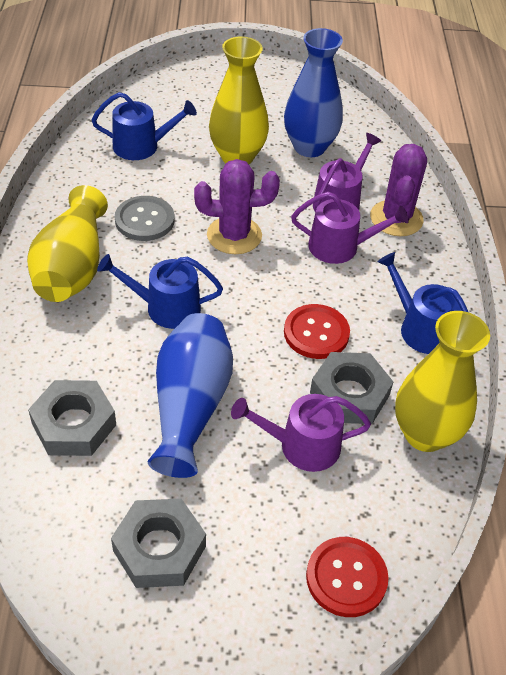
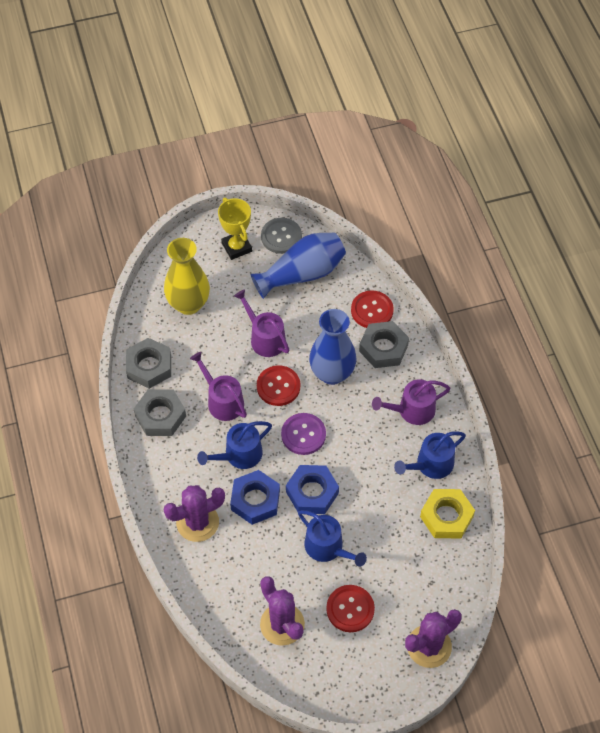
blue nut: 0 -> 2
purple button: 0 -> 1
purple cactus: 2 -> 3
red button: 2 -> 3
yellow nut: 0 -> 1
yellow trophy: 0 -> 1
yellow vase: 3 -> 1

